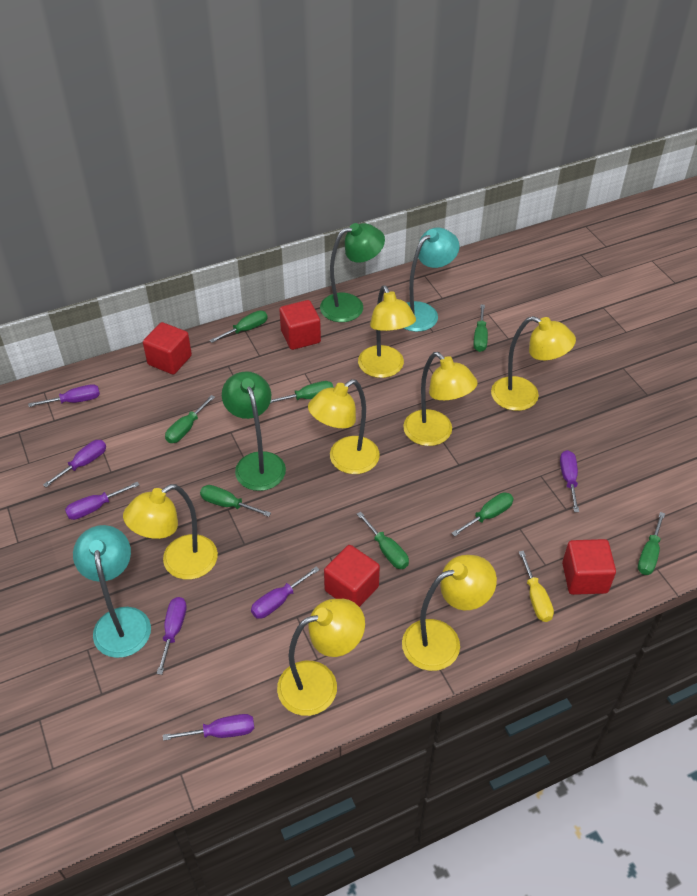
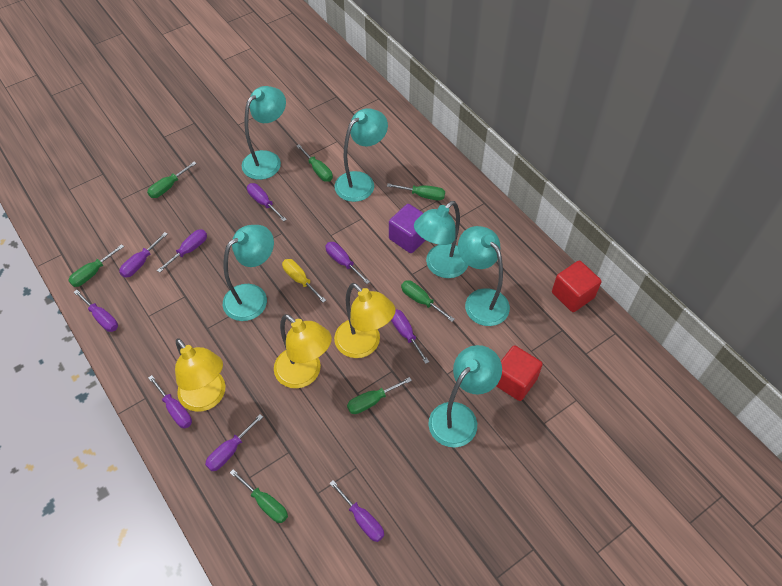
green lamp: 2 -> 0
green screwdriver: 8 -> 7
purple cube: 0 -> 1
purple screwdriver: 7 -> 9
red cube: 4 -> 2
turquoise lamp: 2 -> 6
yellow lamp: 7 -> 3

